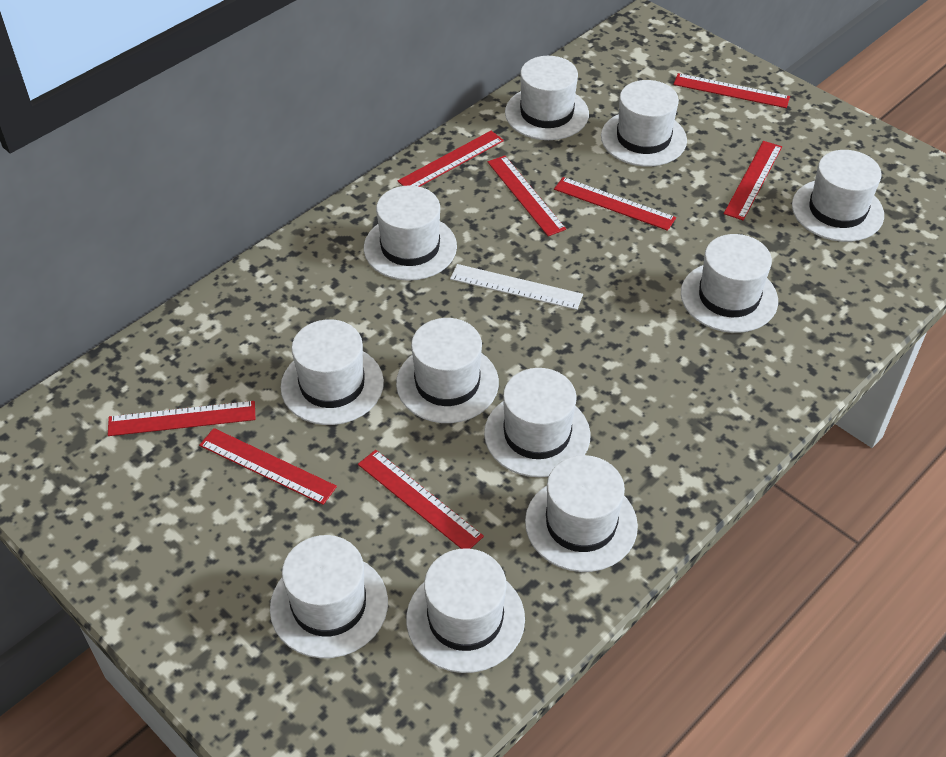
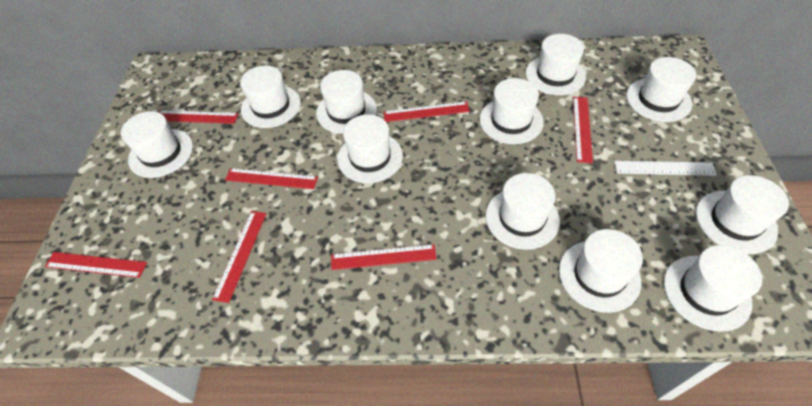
red ruler: 8 -> 7

